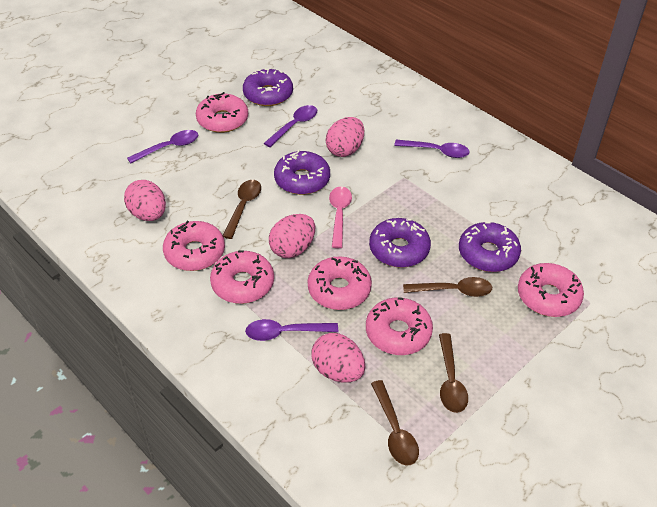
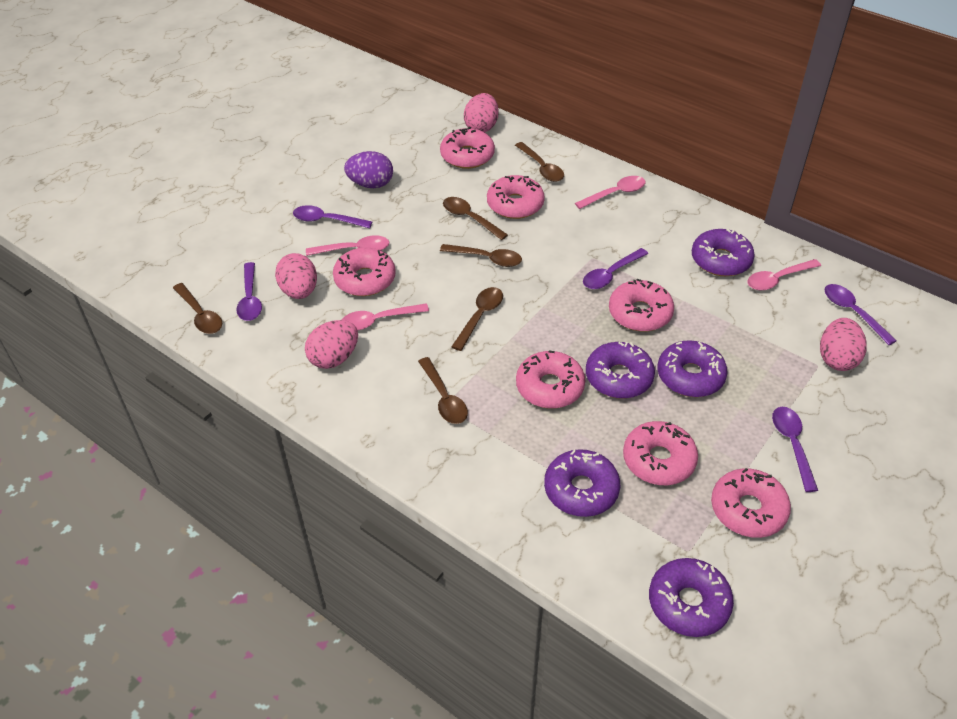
brown spoon: 4 -> 6
pink donut: 6 -> 7
pink spoon: 1 -> 4
purple donut: 4 -> 5
purple egg: 0 -> 1
purple spoon: 4 -> 5

